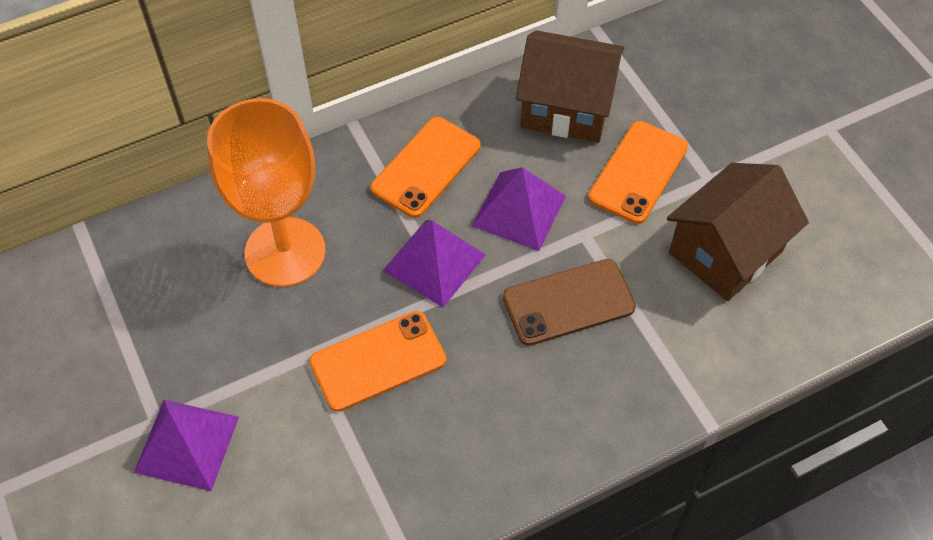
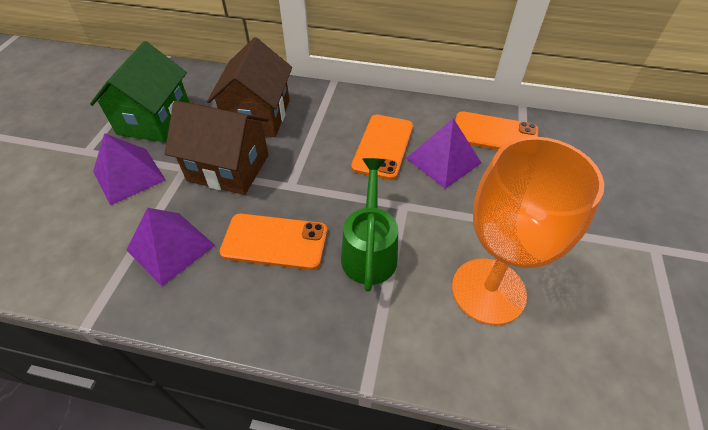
brown phone: 1 -> 0
green house: 0 -> 1
green watering can: 0 -> 1

